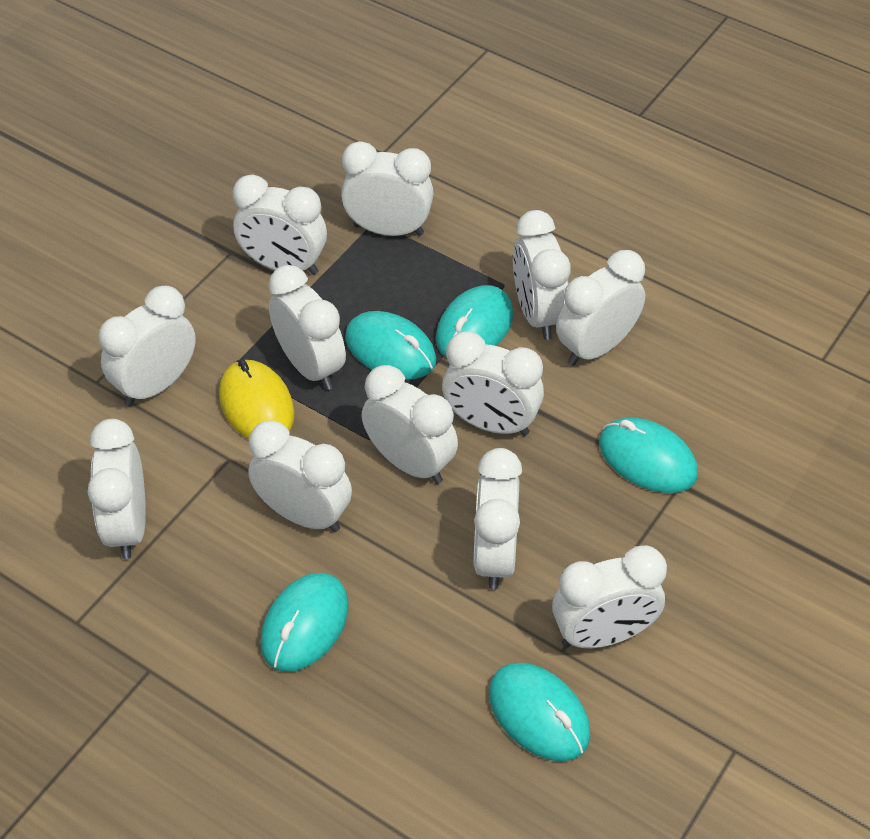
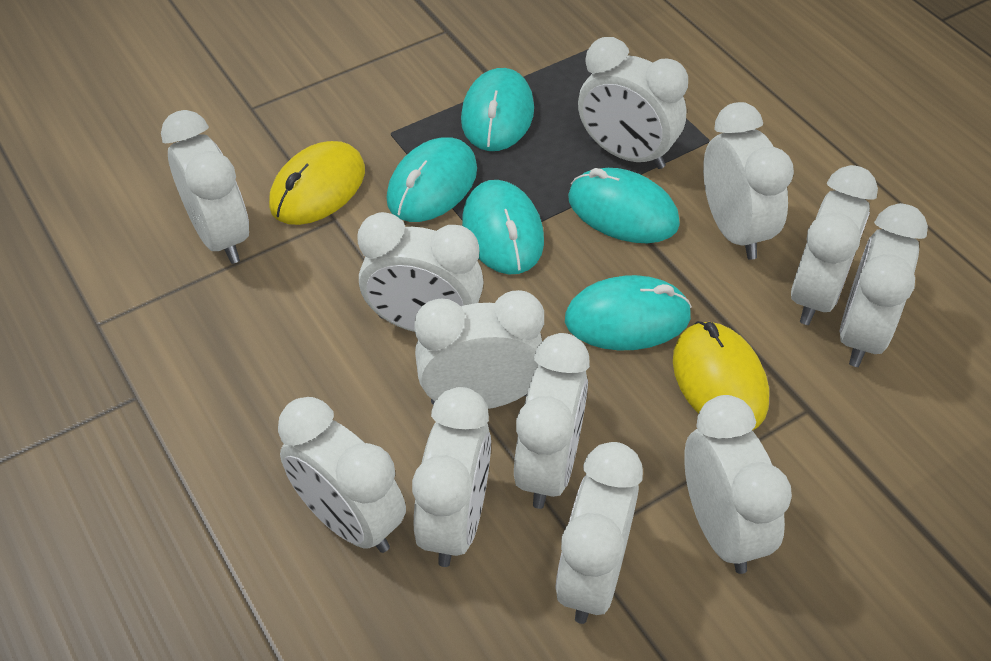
yellow mouse: 1 -> 2

